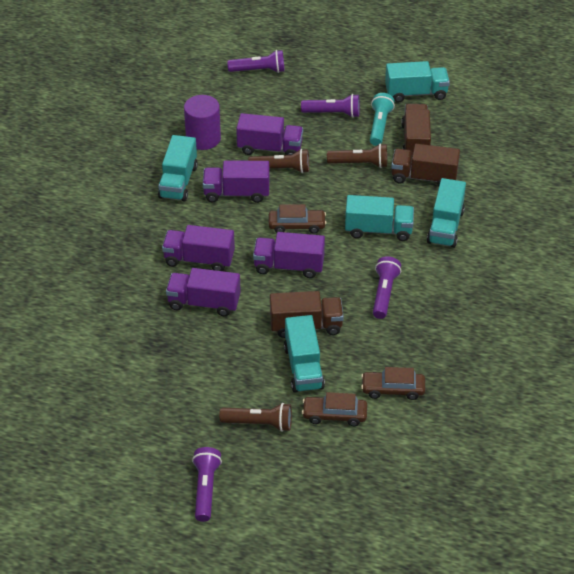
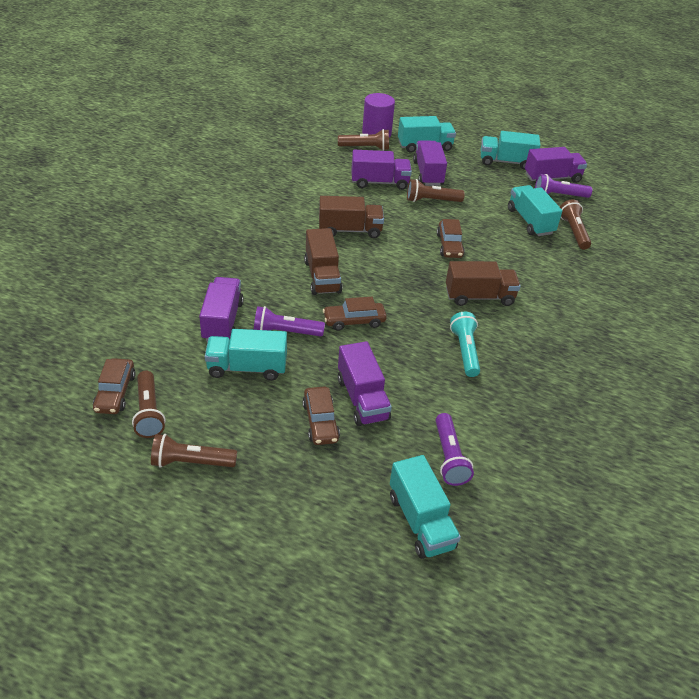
brown car: 3 -> 4
brown flashlight: 3 -> 5
purple flashlight: 4 -> 3

